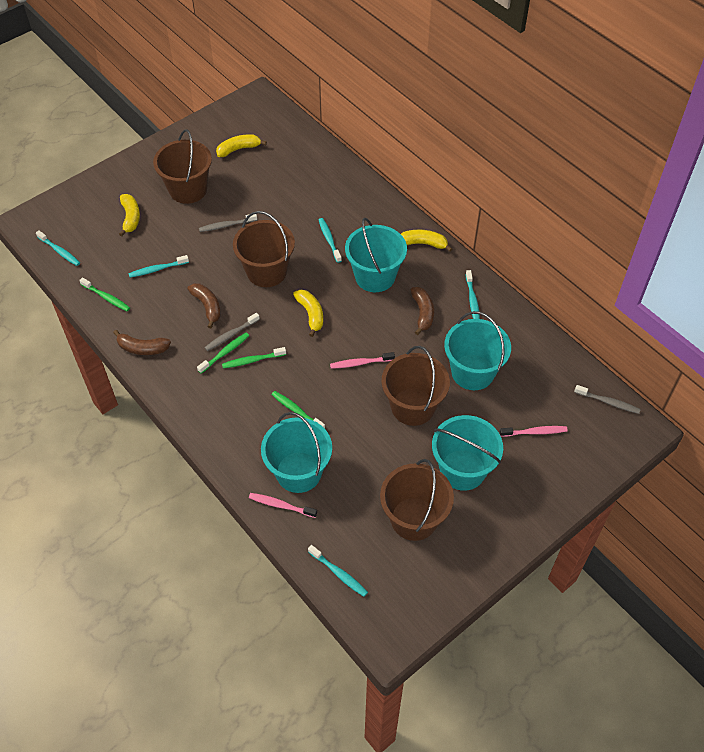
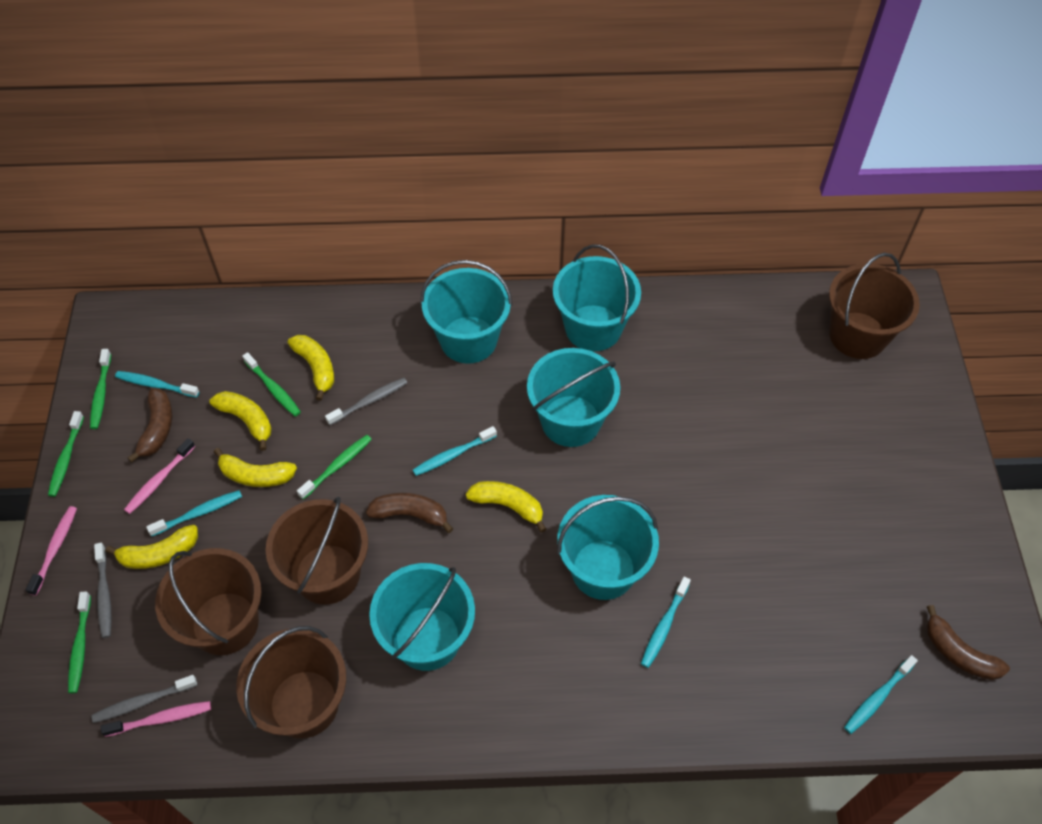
green toothbrush: 4 -> 5
turquoise bucket: 4 -> 5
yellow banana: 4 -> 5

